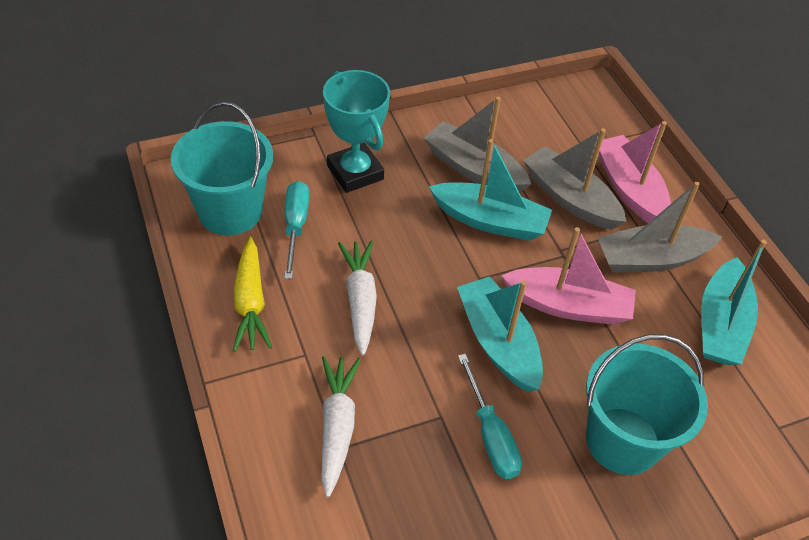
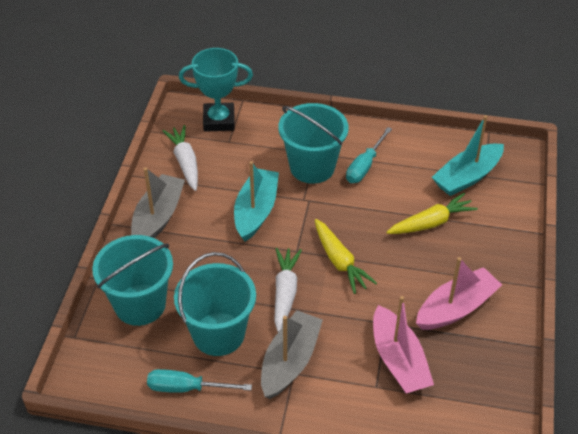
grey boat: 3 -> 2
turquoise boat: 3 -> 2
turquoise bucket: 2 -> 3
yellow carrot: 1 -> 2

